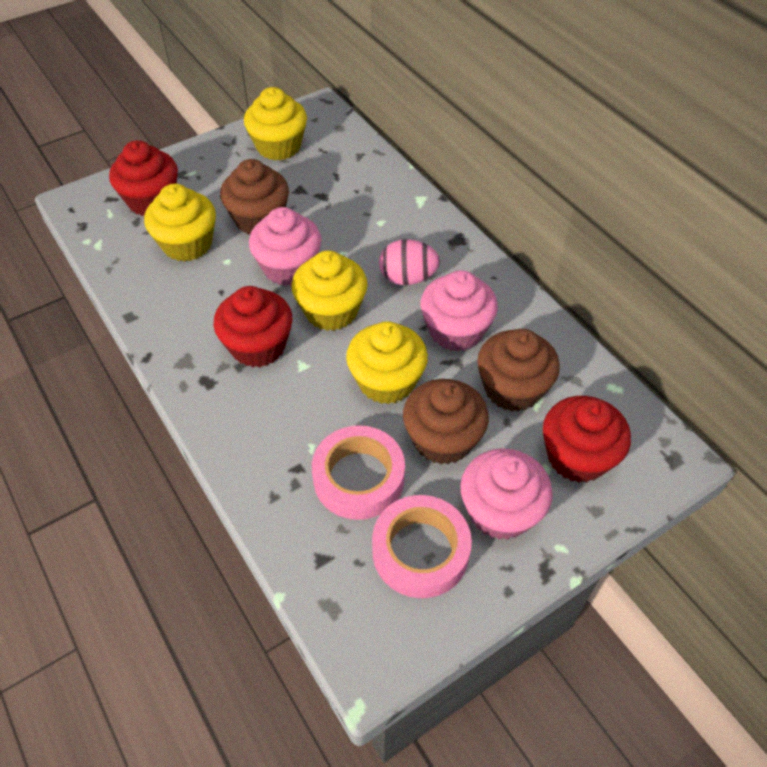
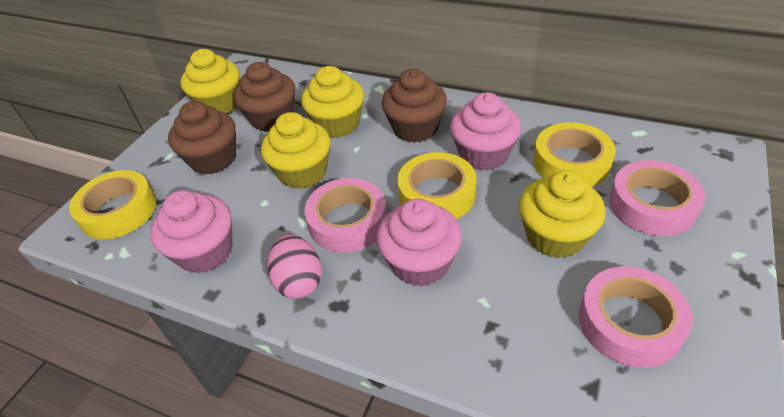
pink tape: 2 -> 3
red cupcake: 3 -> 0
yellow tape: 0 -> 3

